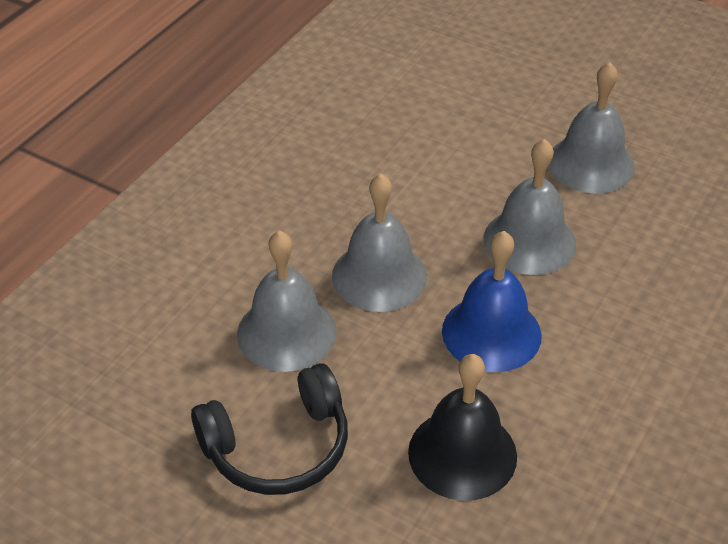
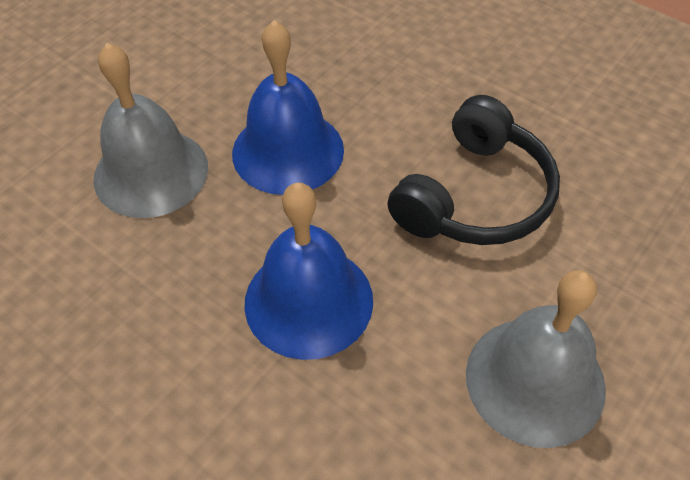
black bell: 1 -> 0
blue bell: 1 -> 2
grey bell: 4 -> 2

